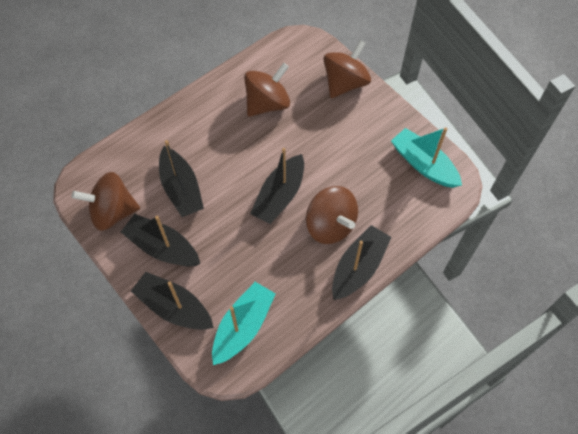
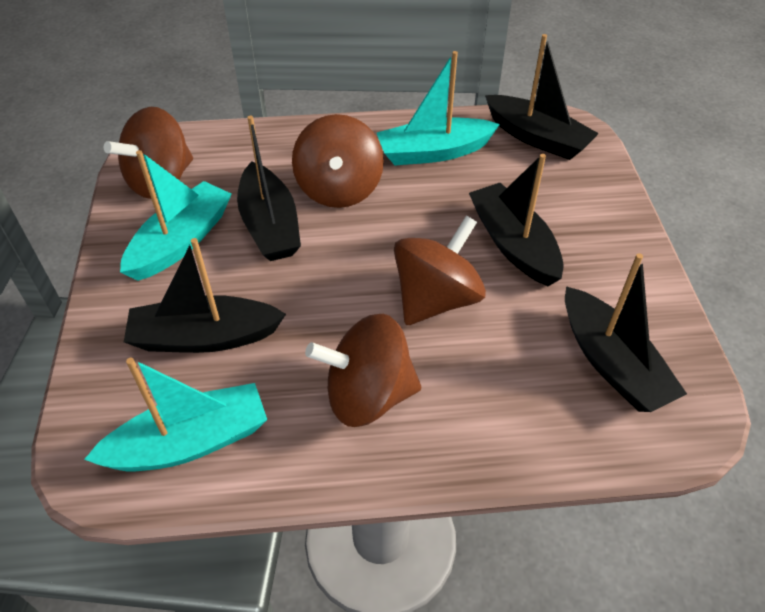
turquoise boat: 2 -> 3

